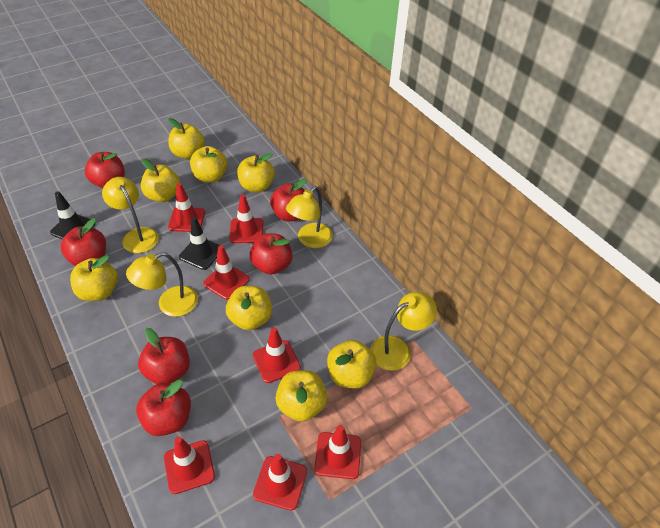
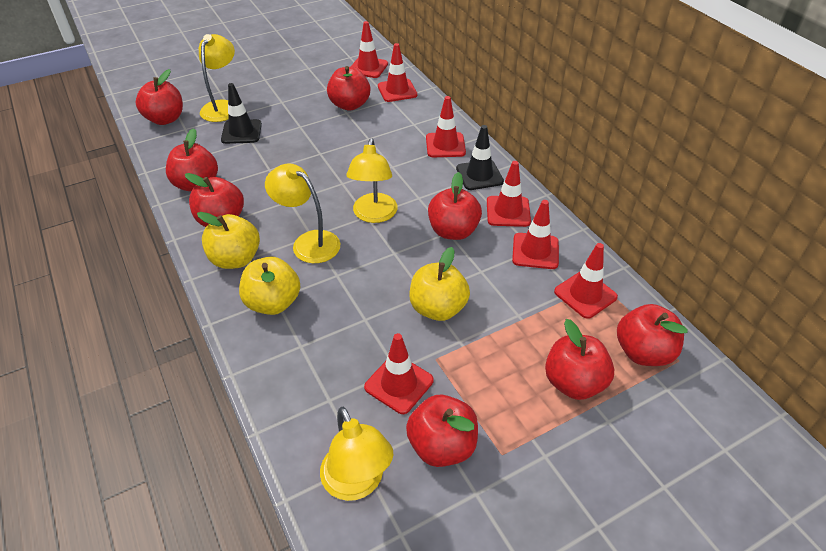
red apple: 6 -> 8
yellow apple: 8 -> 3

